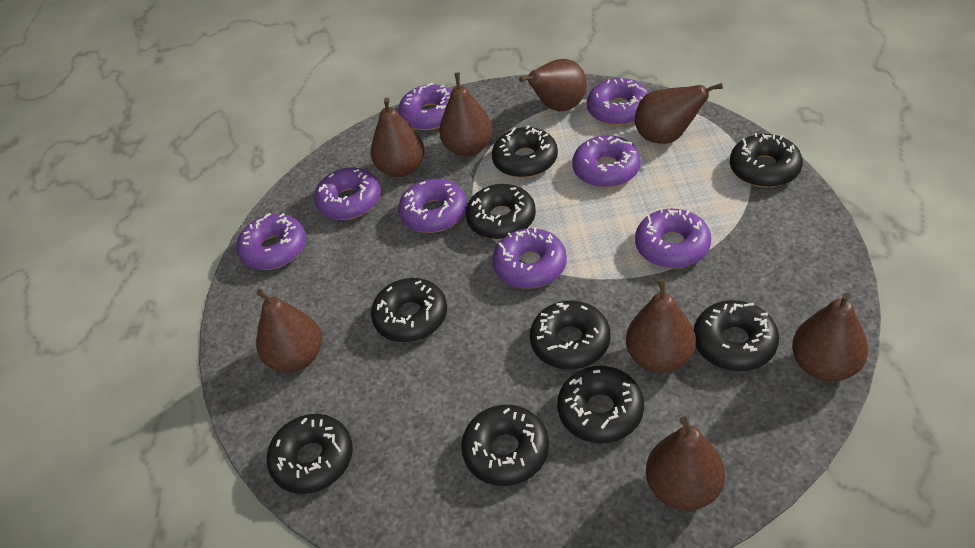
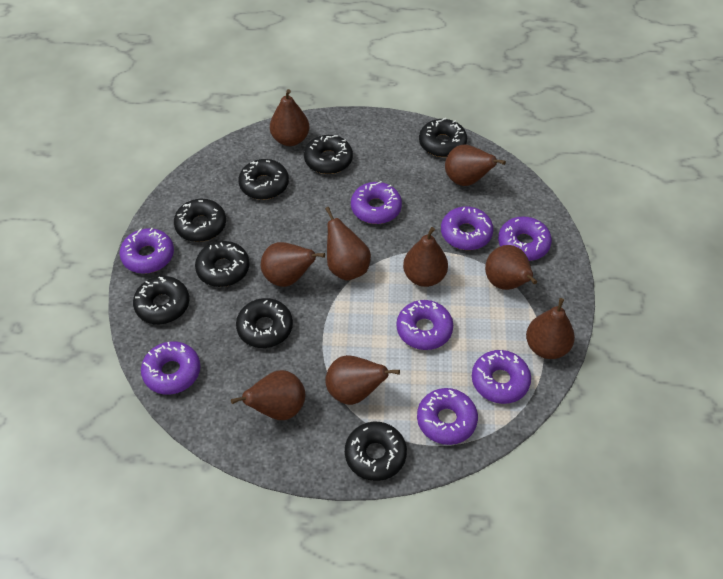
black donut: 9 -> 8
brown pear: 8 -> 9

